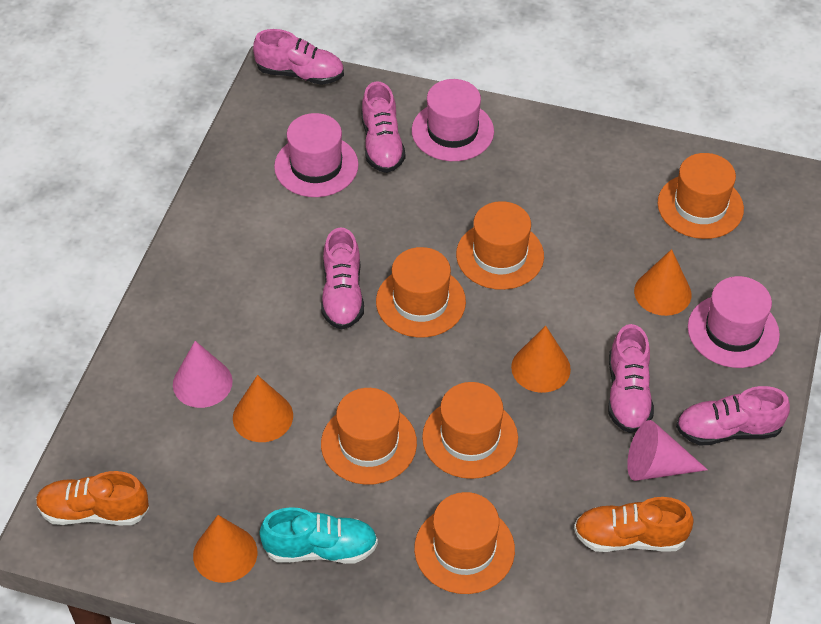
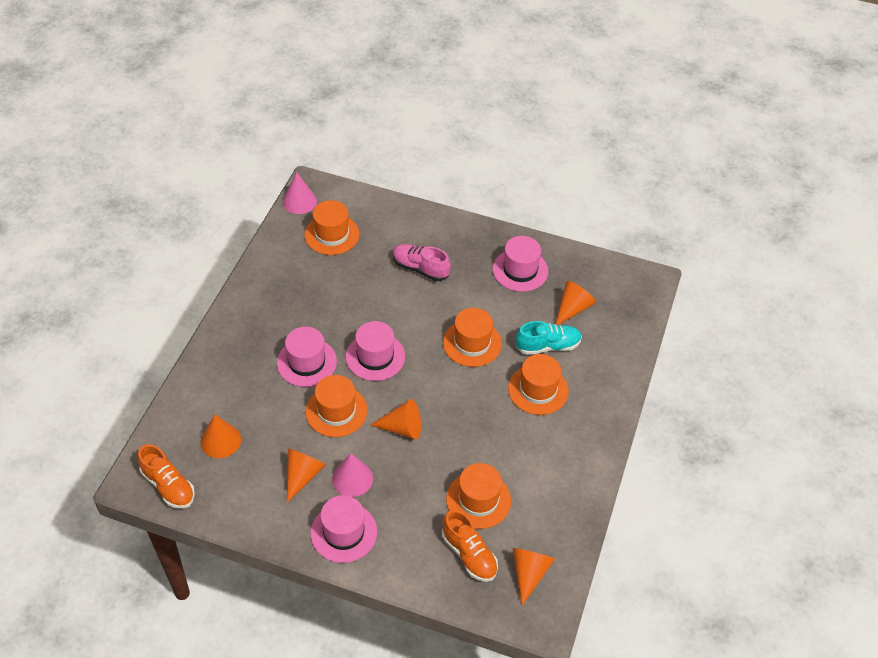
orange cone: 4 -> 5
orange hat: 6 -> 5
pink hat: 3 -> 4
pink shoe: 5 -> 1

